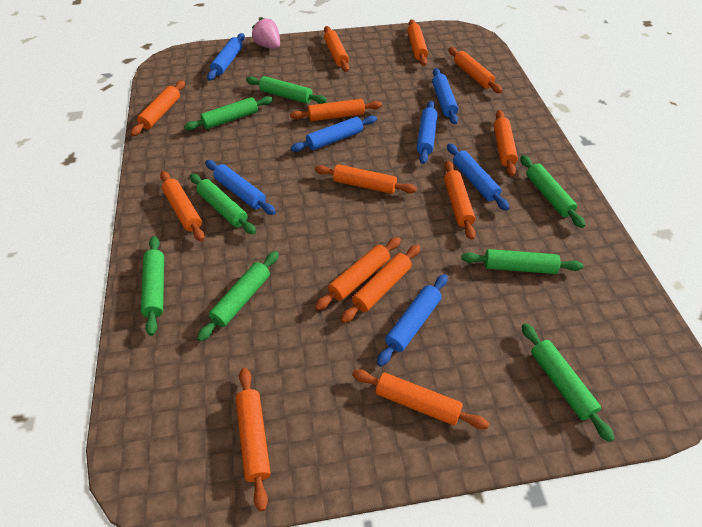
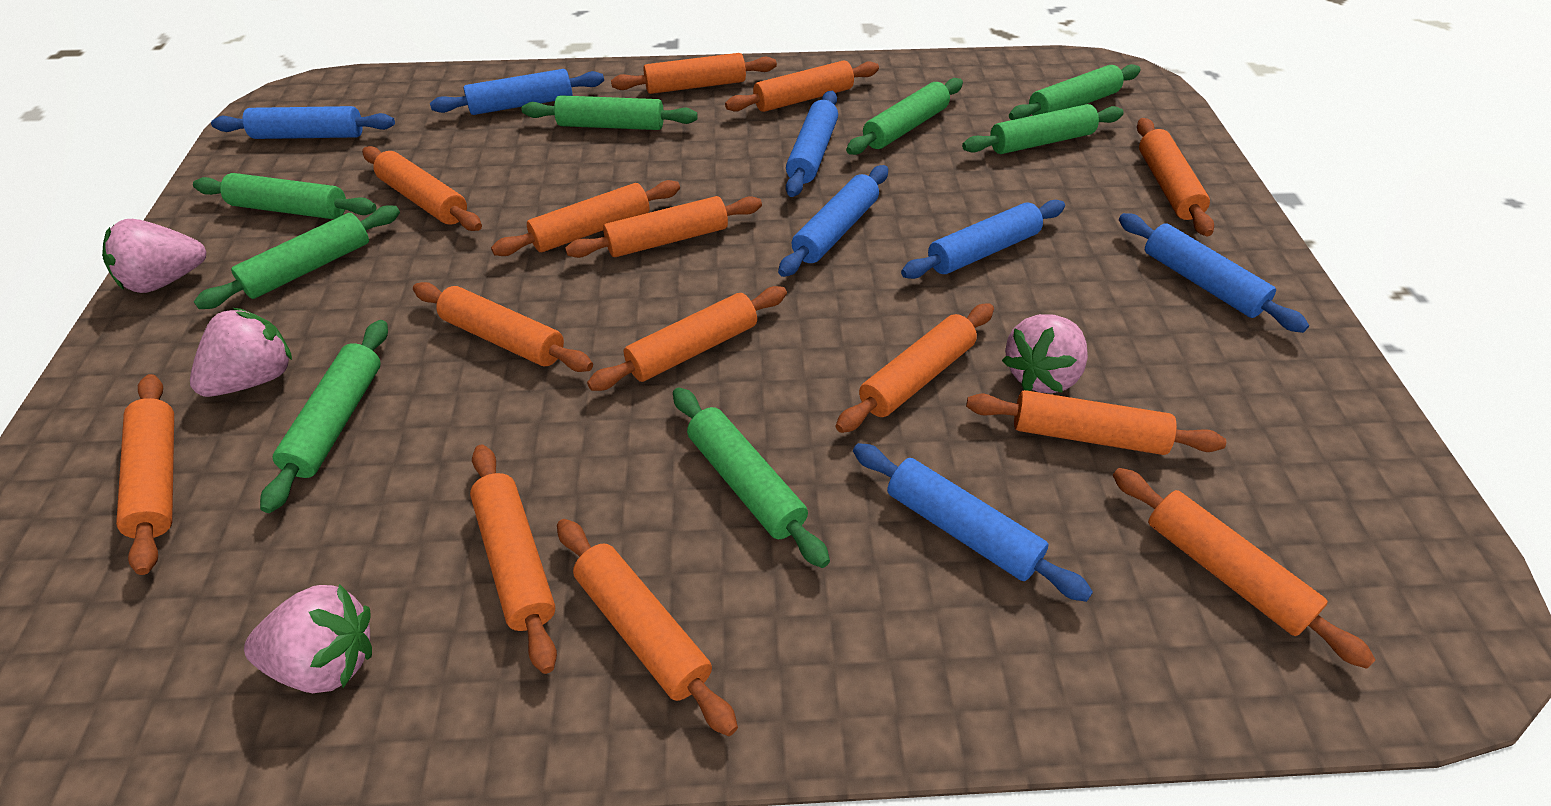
orange rolling pin: 13 -> 14
pink strawberry: 1 -> 4

